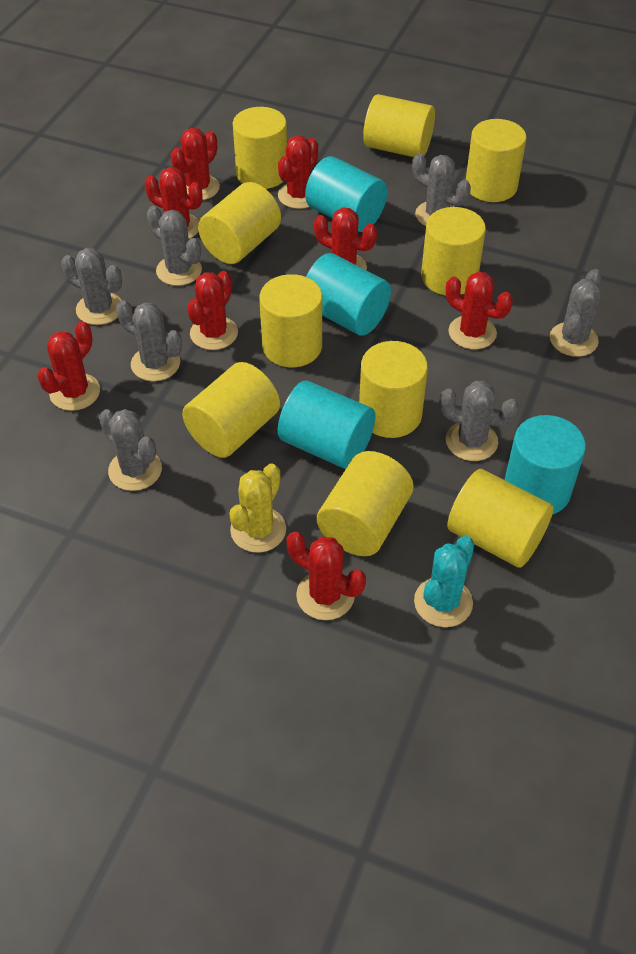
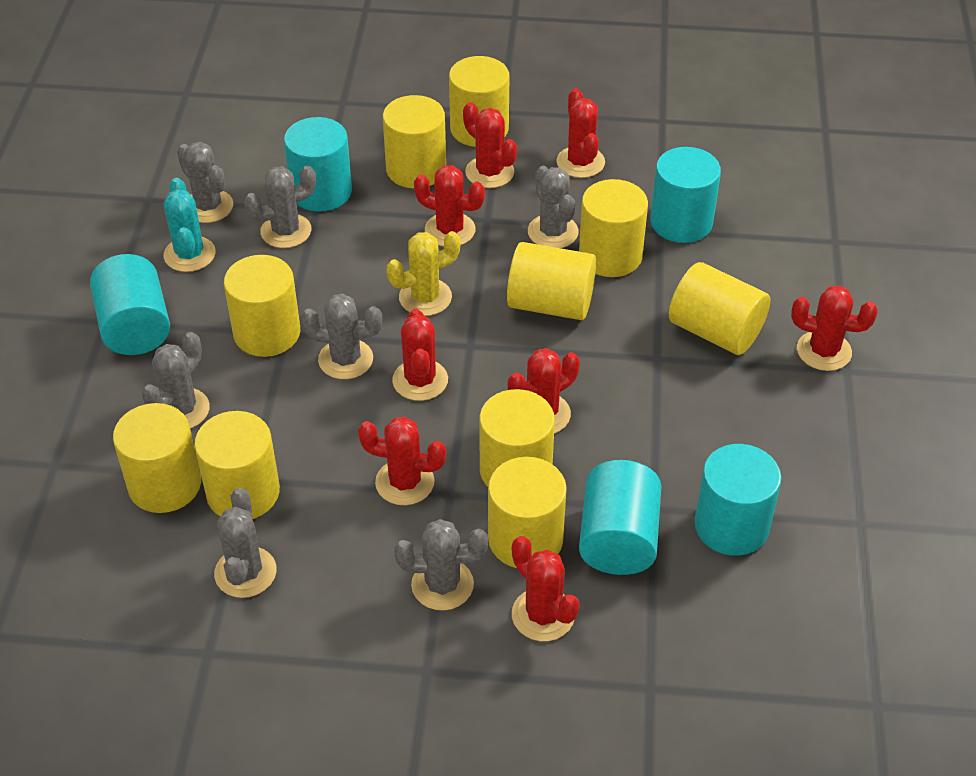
turquoise cylinder: 4 -> 5

